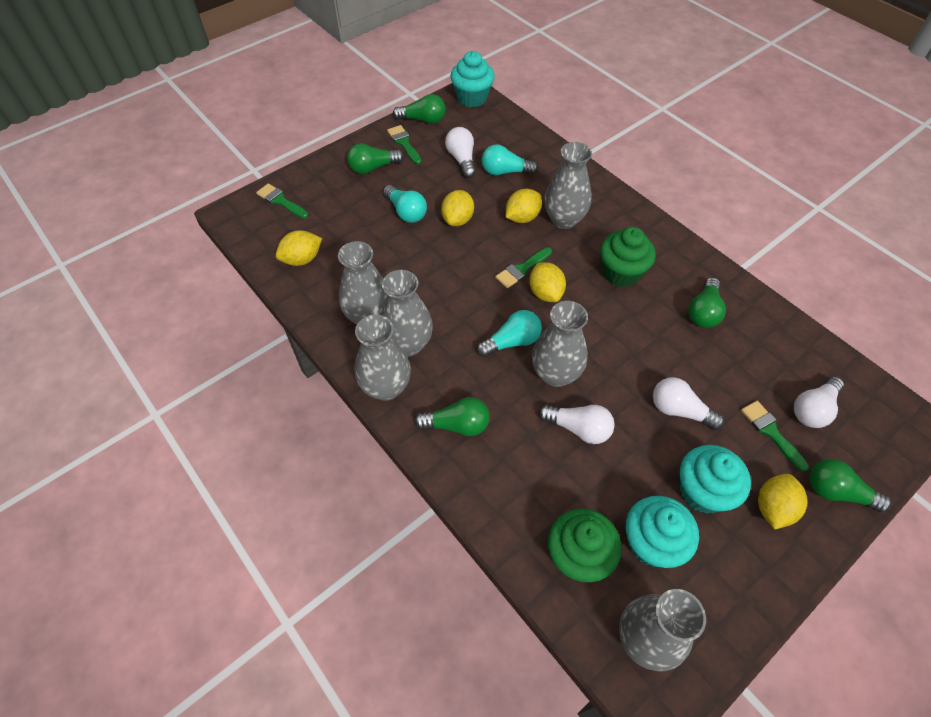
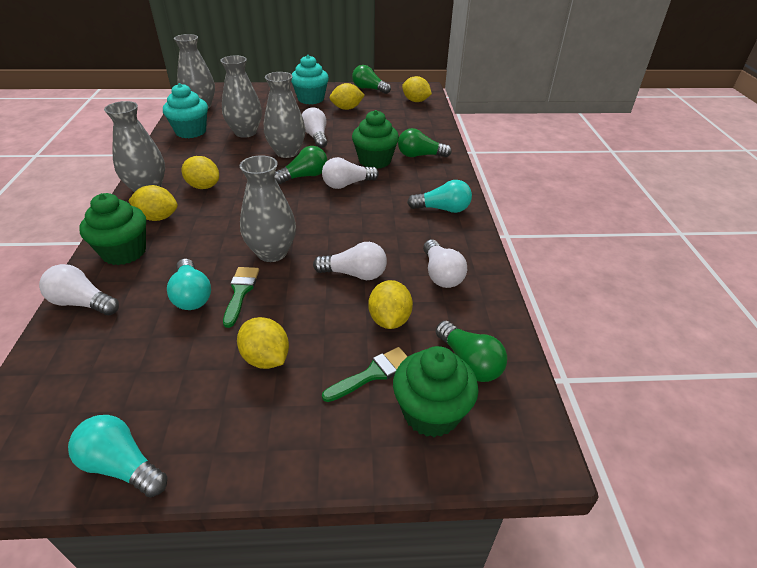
green brush: 4 -> 2
green cupcake: 2 -> 3
green light bulb: 5 -> 4
grey vase: 6 -> 5
turquoise cupcake: 3 -> 2
white light bulb: 4 -> 5
yellow lemon: 5 -> 6

